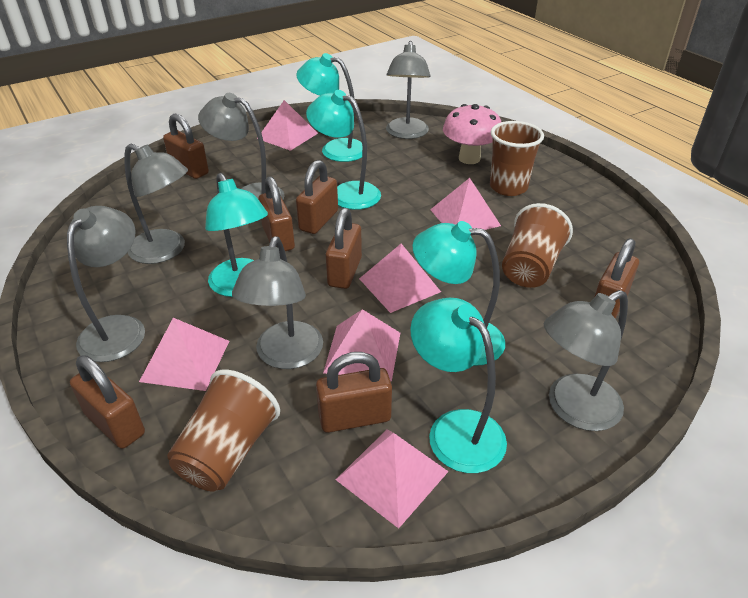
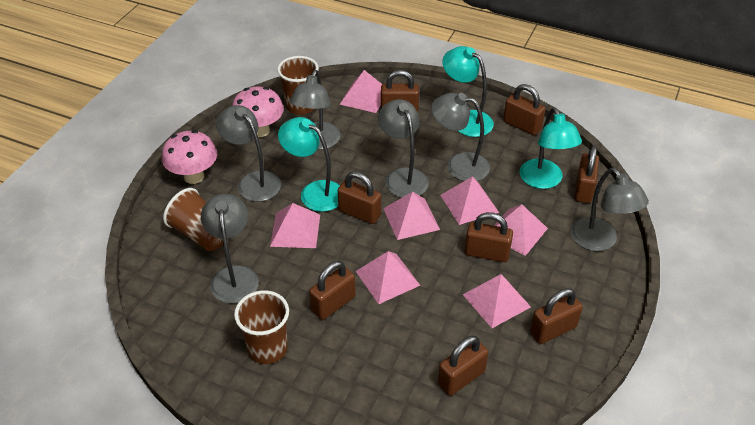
brown padlock: 7 -> 8
pink mushroom: 1 -> 2
pink pyramid: 6 -> 7
turquoise lamp: 5 -> 3

